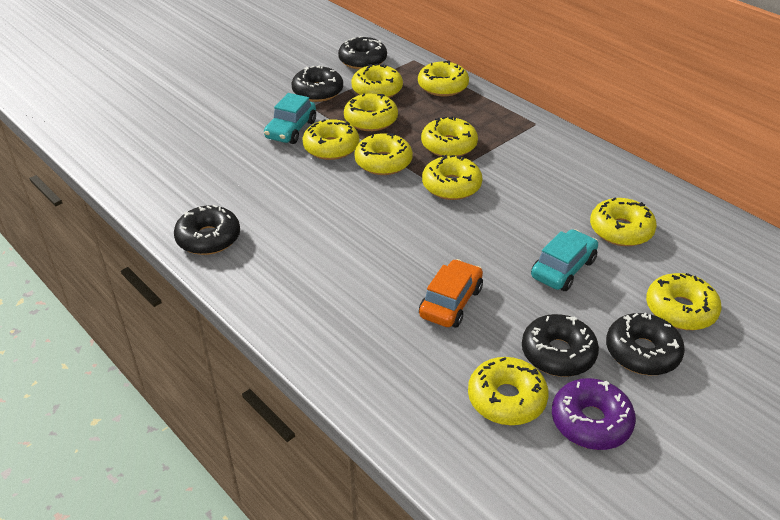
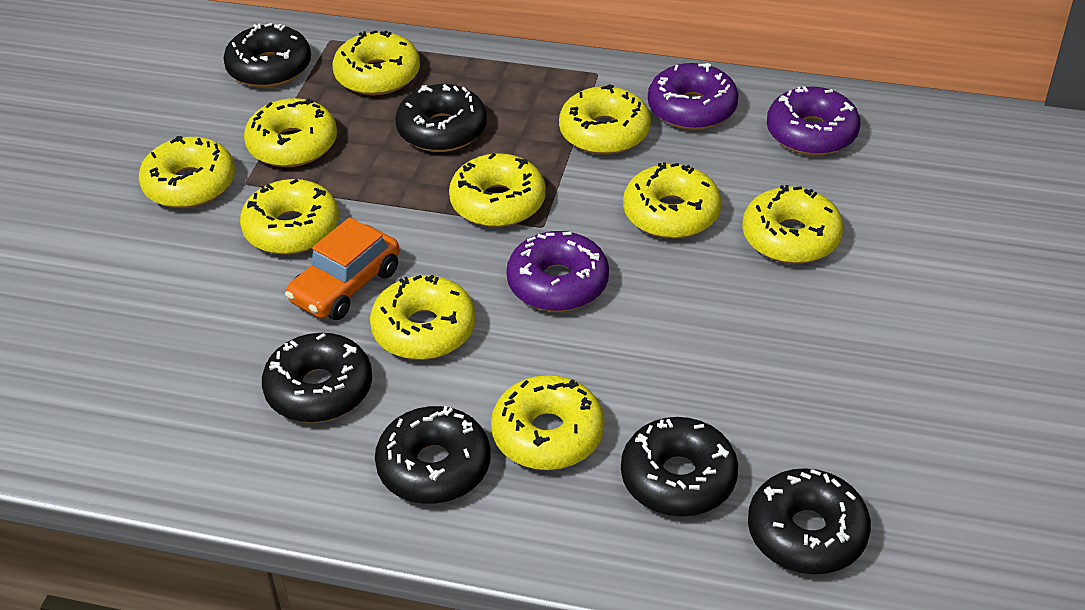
black donut: 5 -> 6
purple donut: 1 -> 3
turquoise car: 2 -> 0

